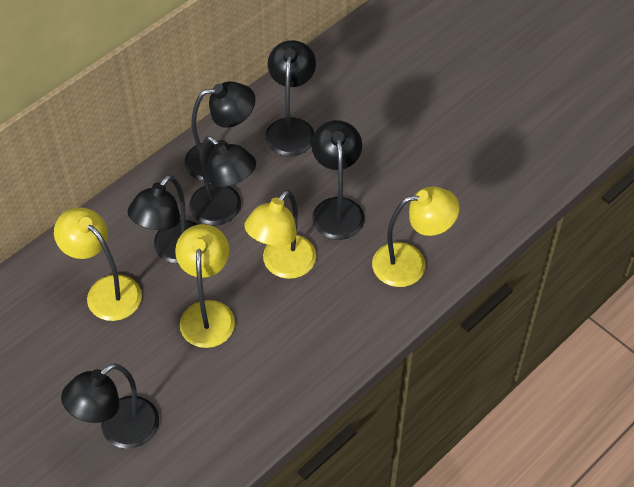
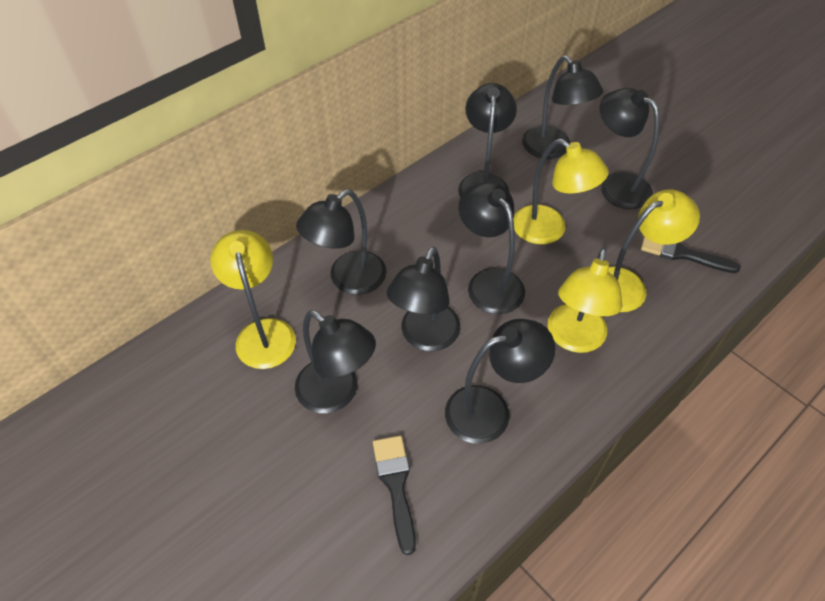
black brush: 0 -> 2
black lamp: 6 -> 8

